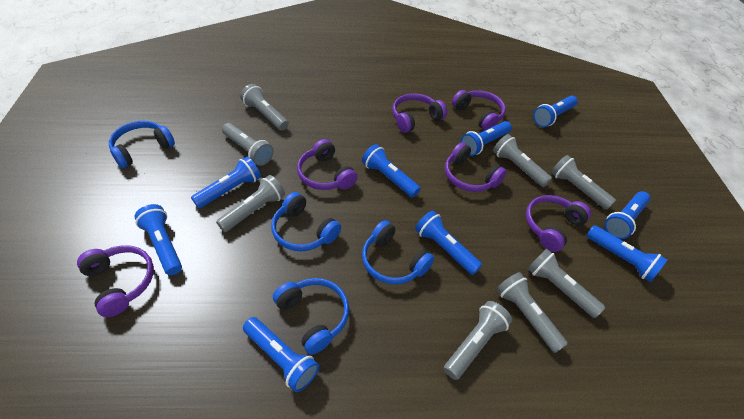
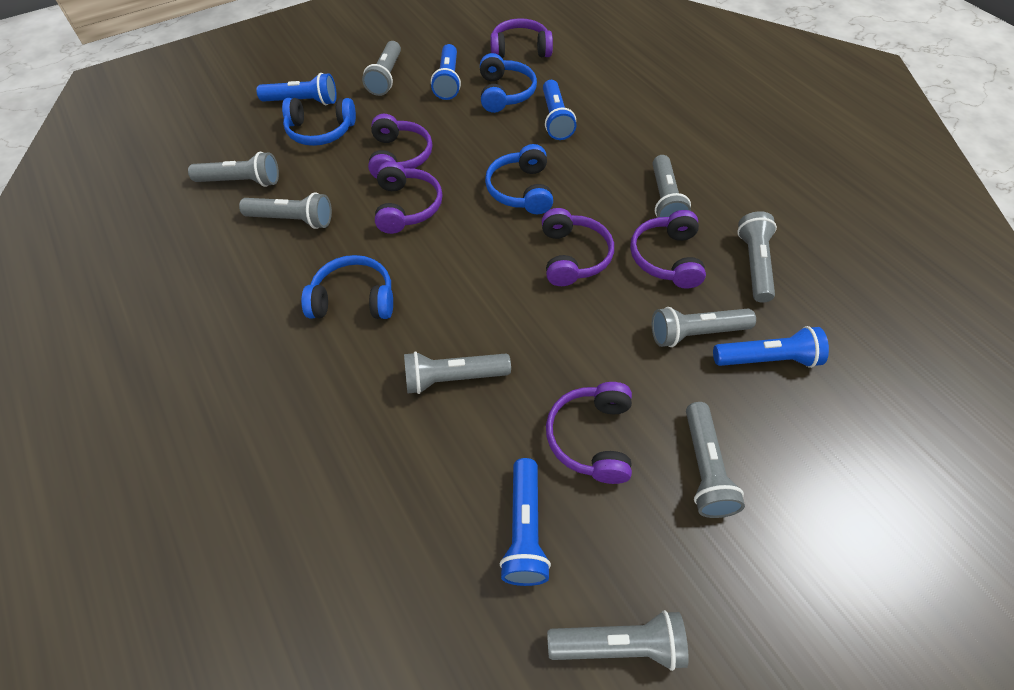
blue flashlight: 9 -> 5
grey flashlight: 8 -> 9

